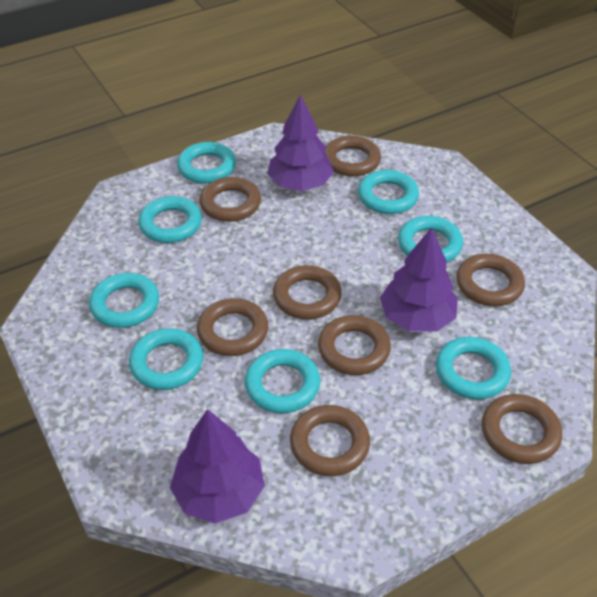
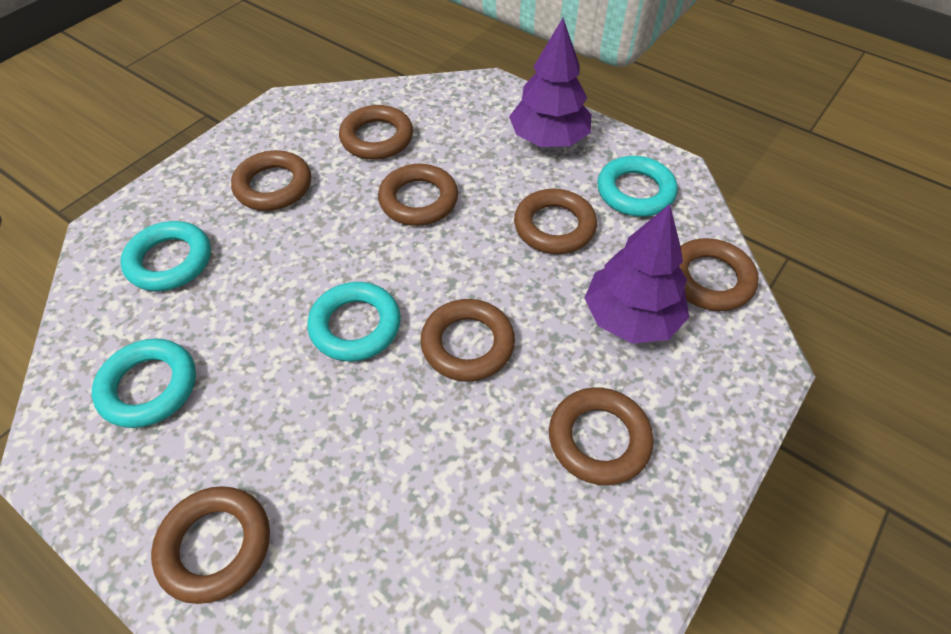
purple tree: 3 -> 2
turquoise ring: 8 -> 4

